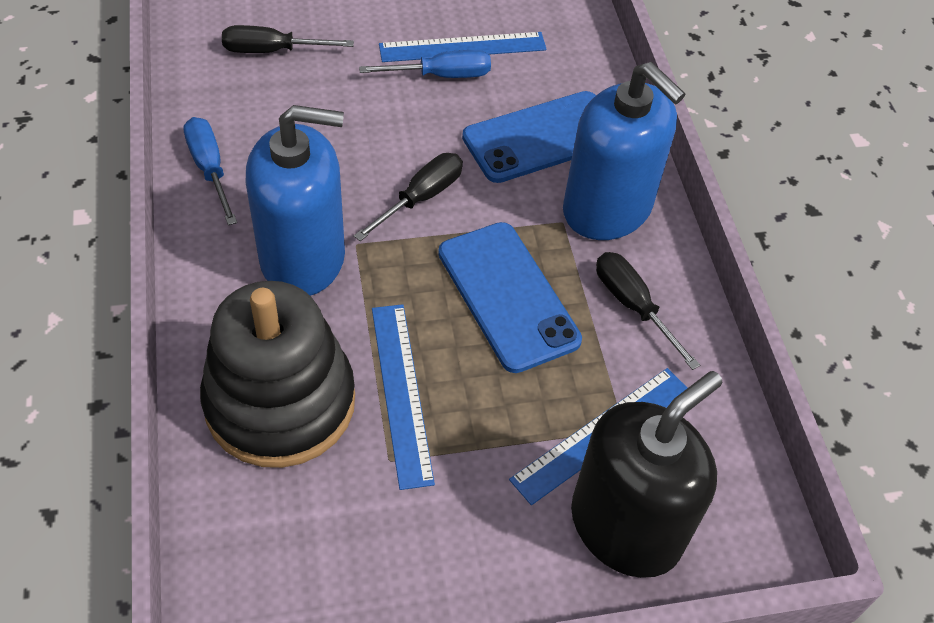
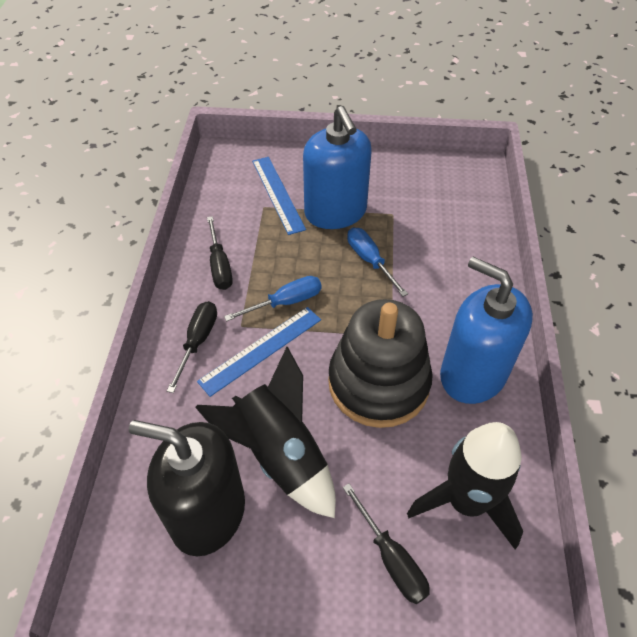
black rocket: 0 -> 2
blue phone: 2 -> 0
blue ruler: 3 -> 2

